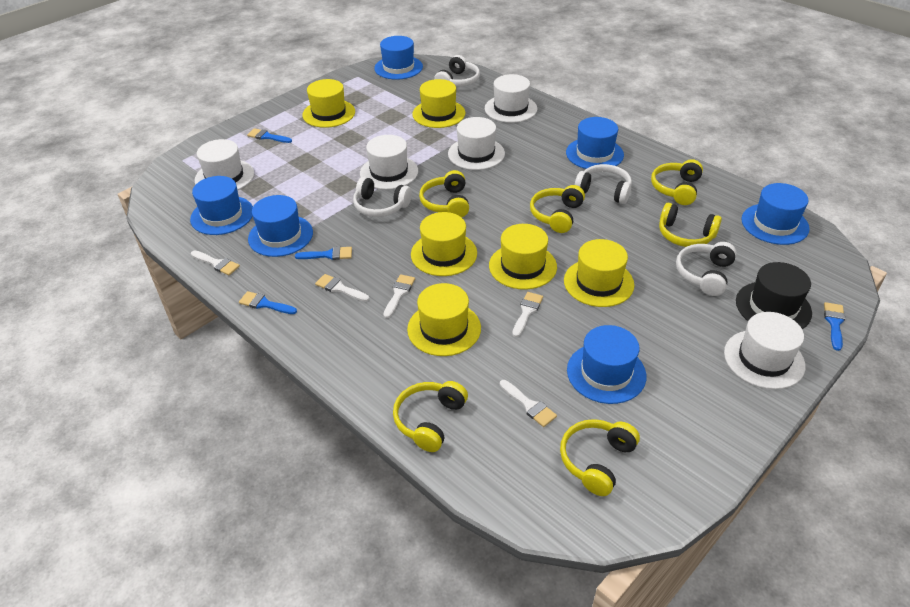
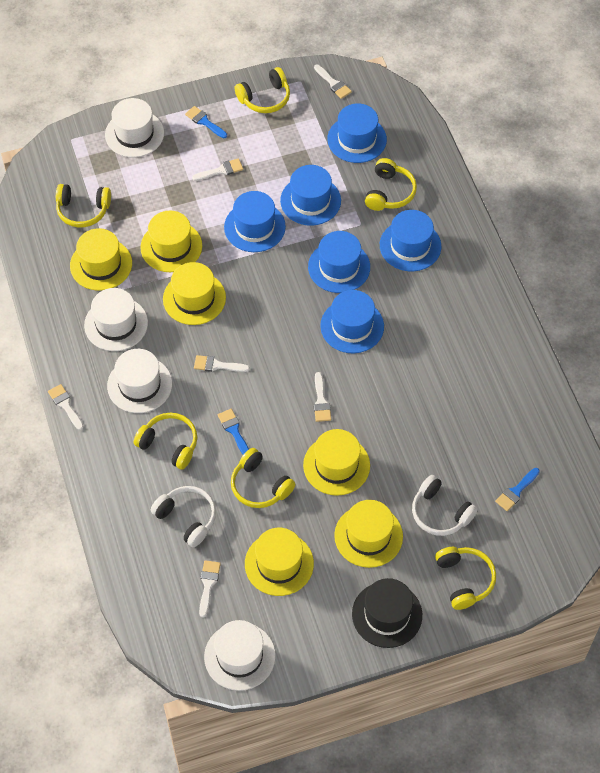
blue brush: 4 -> 3
white brush: 5 -> 6
white hat: 5 -> 4
white headphones: 4 -> 2

